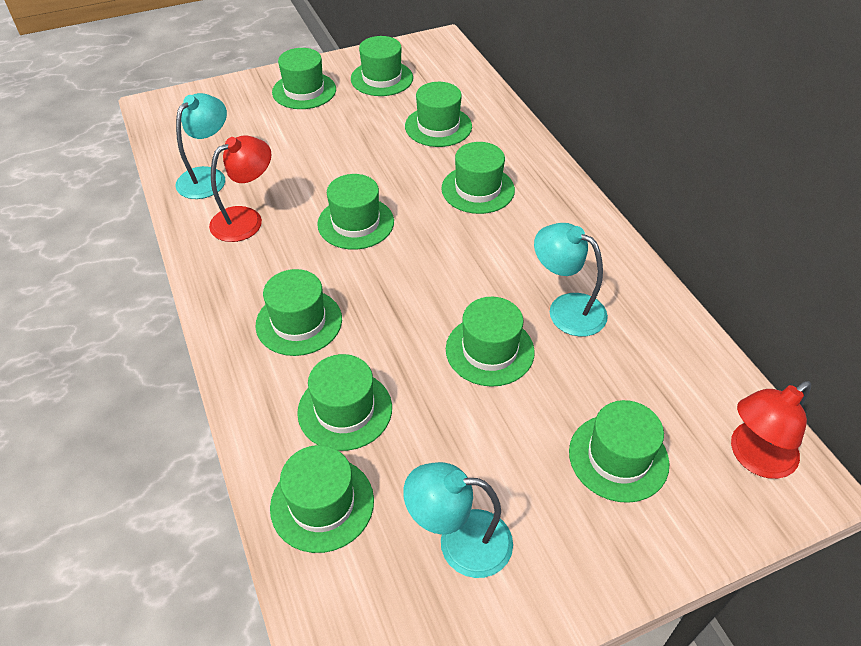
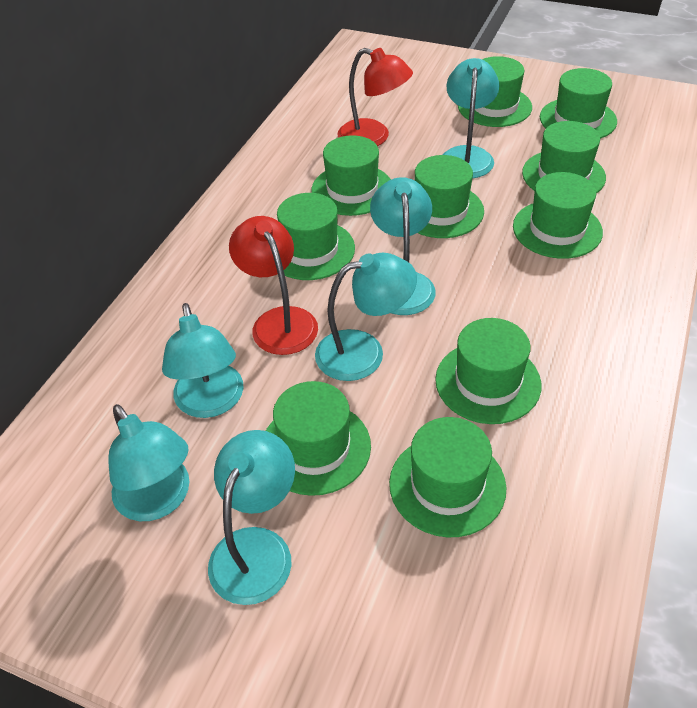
turquoise lamp: 3 -> 6

